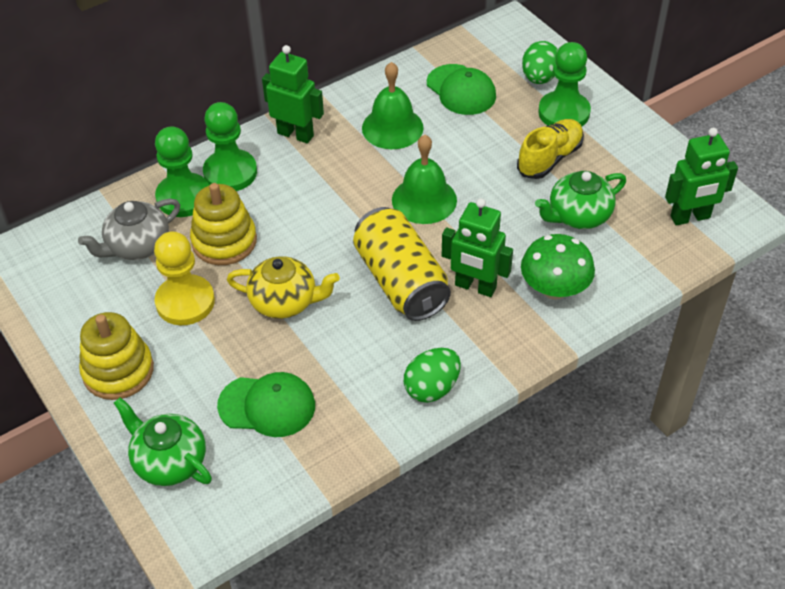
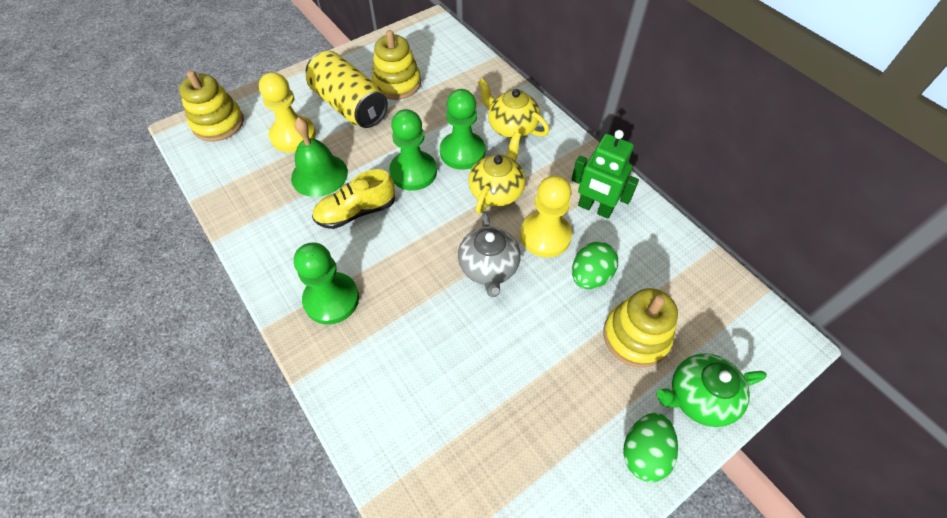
green bell: 2 -> 1
green cap: 2 -> 0
green mushroom: 1 -> 0
green robot: 3 -> 1
green teapot: 2 -> 1
yellow pawn: 1 -> 2
yellow stacking toy: 2 -> 3
yellow teapot: 1 -> 2

